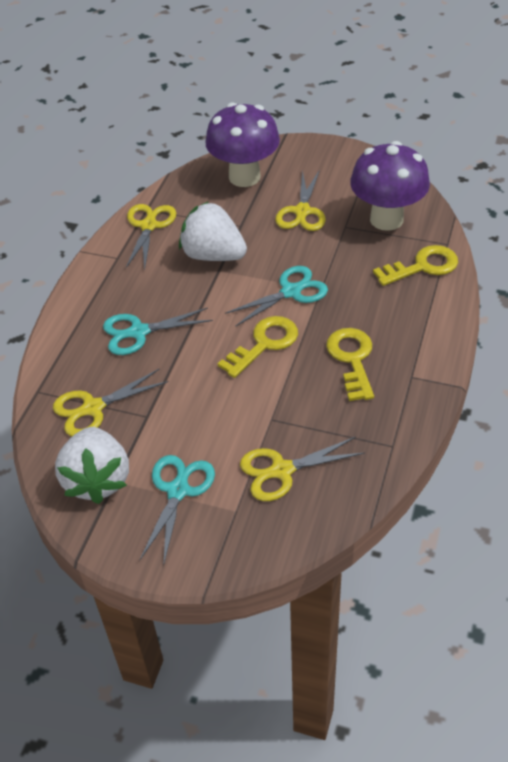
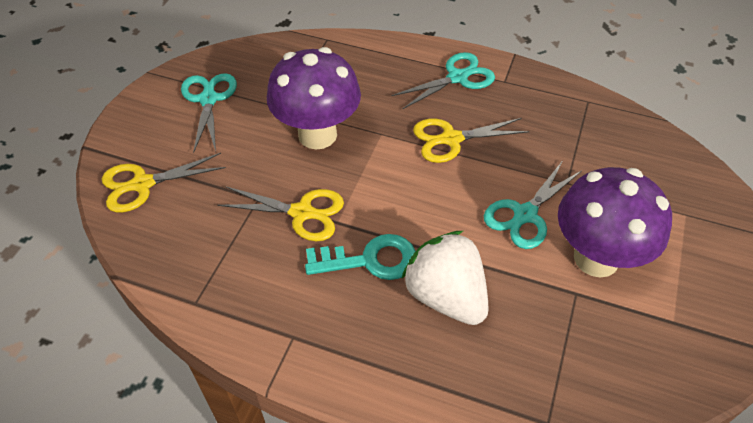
turquoise key: 0 -> 1
white strawberry: 2 -> 1
yellow key: 3 -> 0
yellow scissors: 4 -> 3

